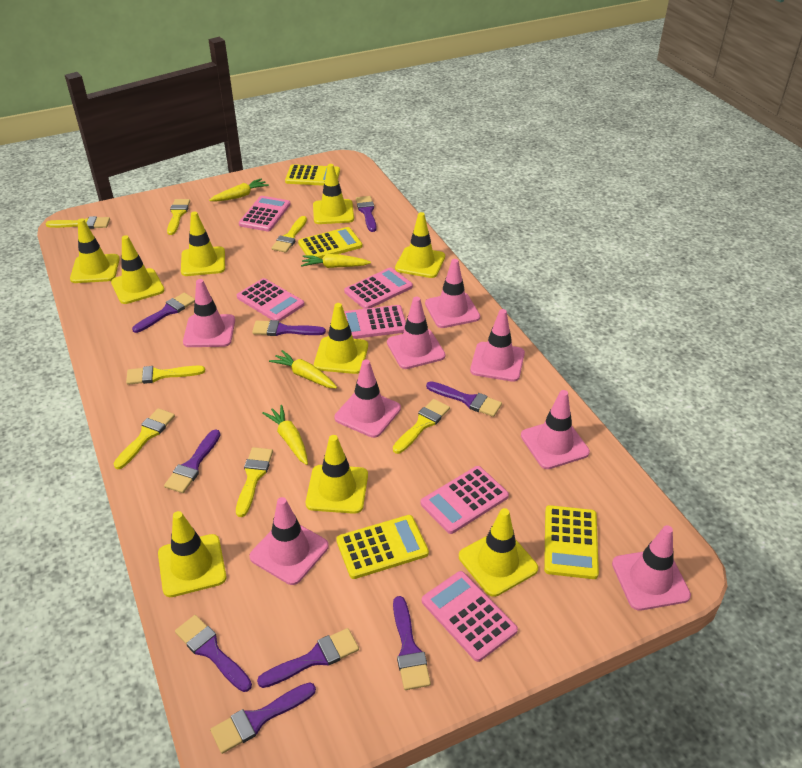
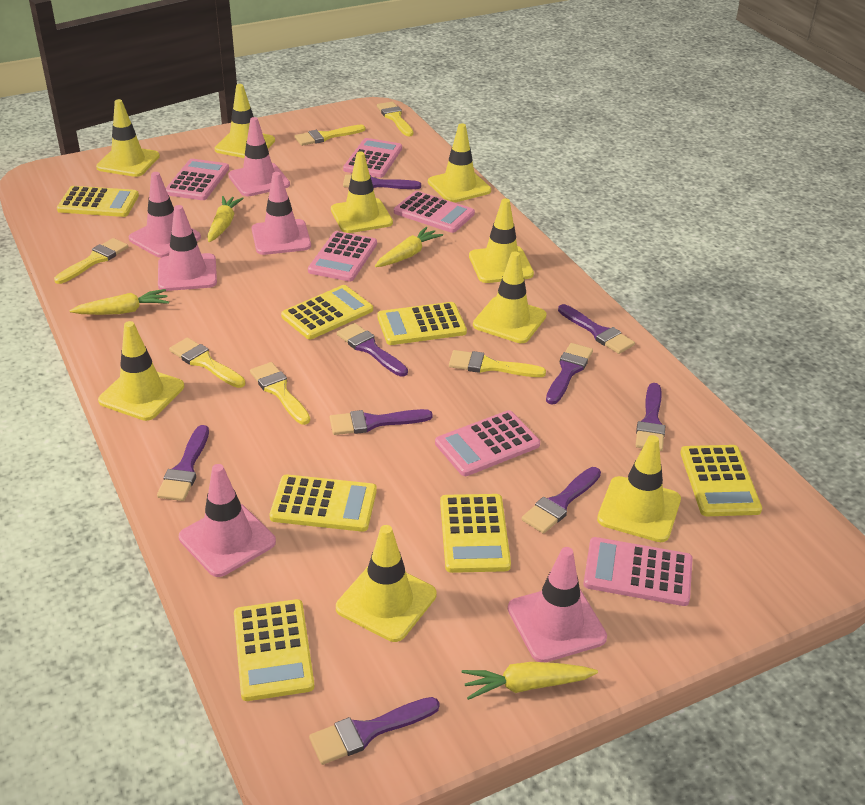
pink traffic cone: 8 -> 6
yellow brush: 7 -> 6
yellow calculator: 4 -> 7

